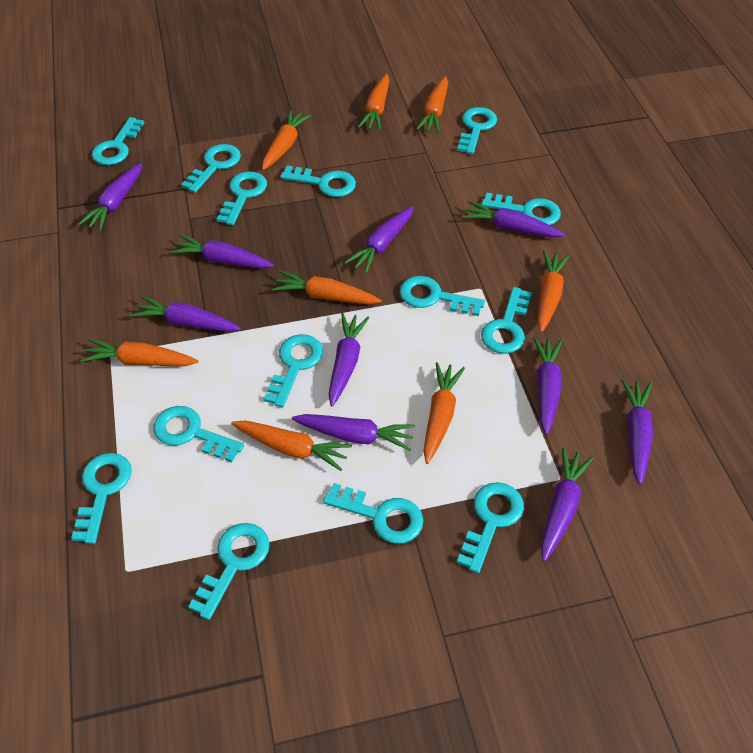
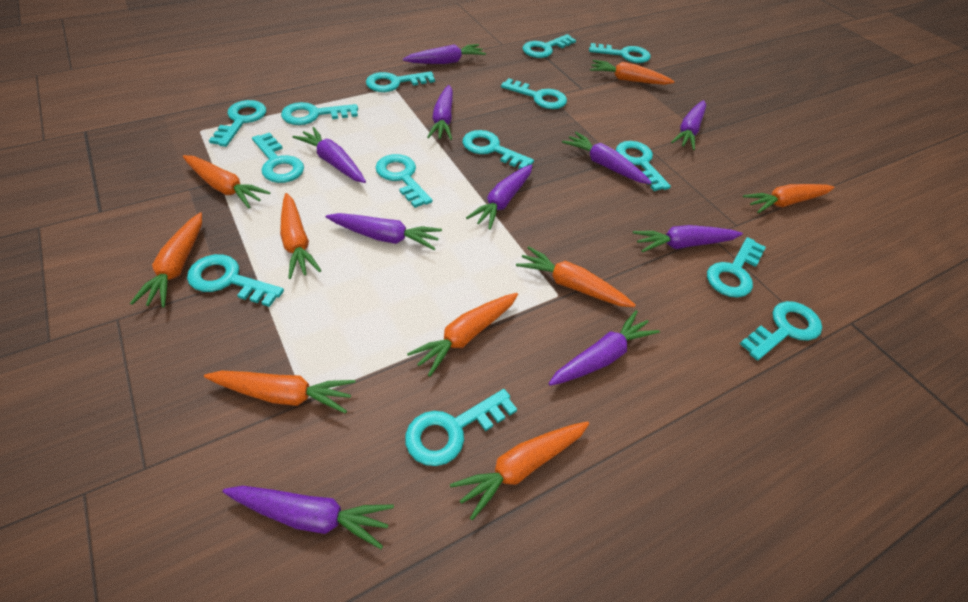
orange carrot: 8 -> 9

